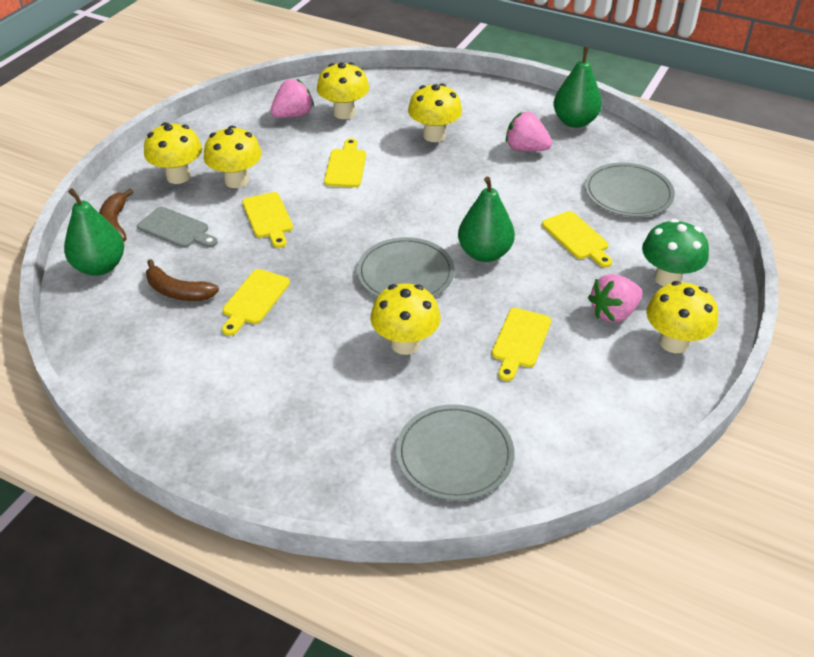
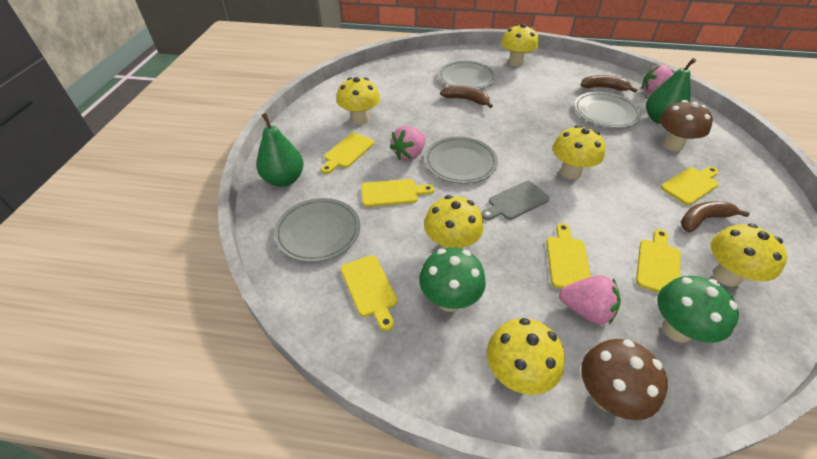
brown banana: 2 -> 3
brown mushroom: 0 -> 2
green mushroom: 1 -> 2
green pear: 3 -> 2
grey plate: 3 -> 4
yellow cutting board: 5 -> 6

